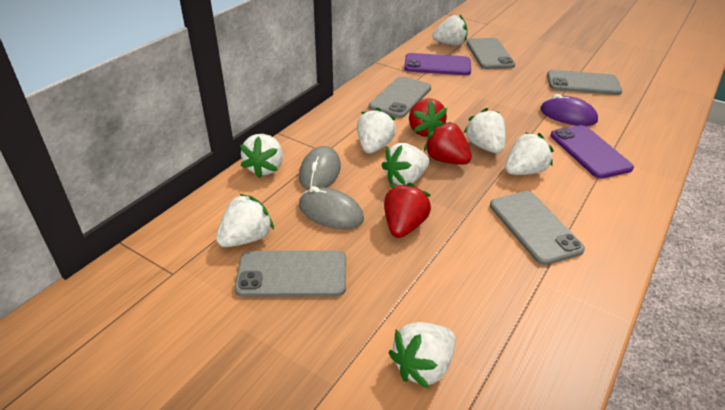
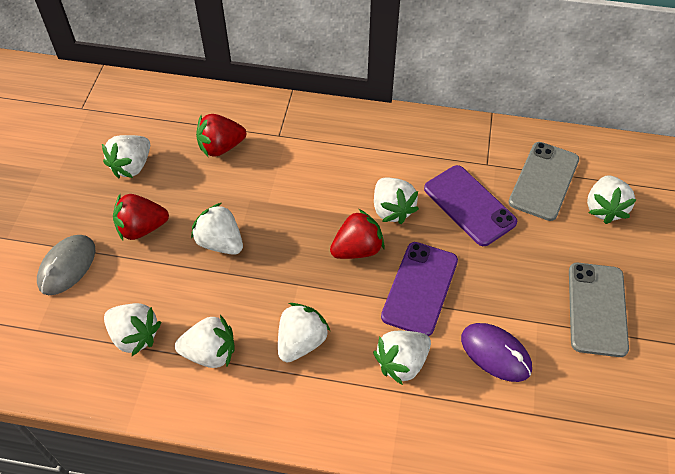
grey mouse: 2 -> 1
grey phone: 5 -> 2

